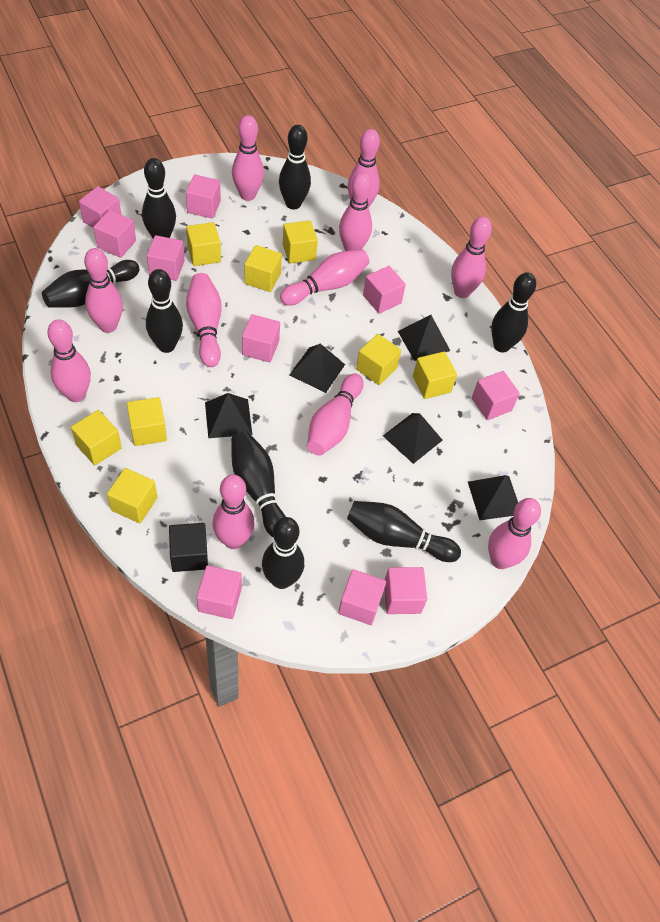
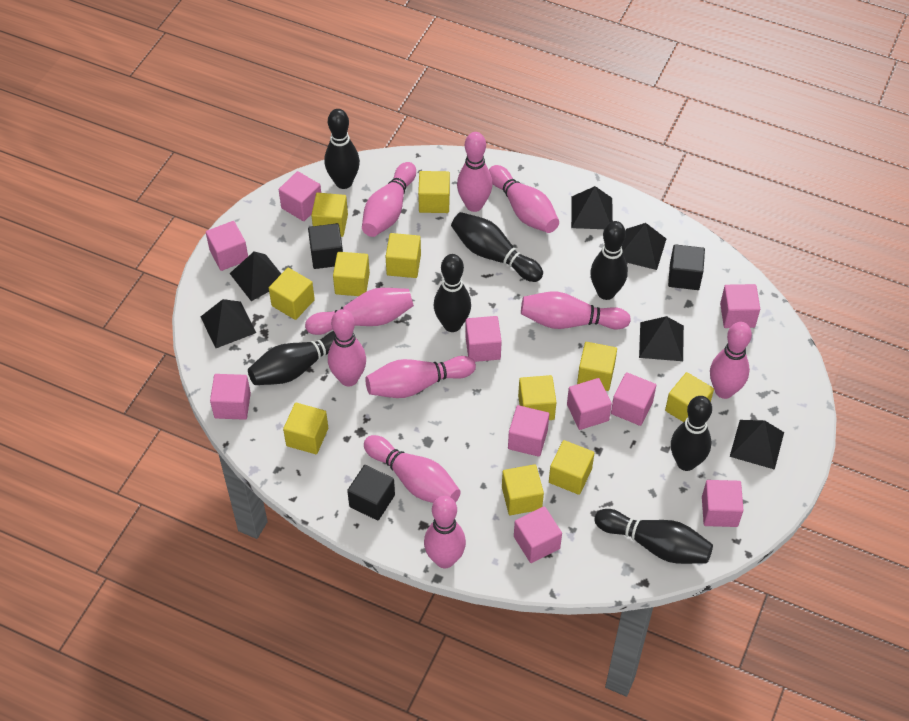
black bowling pin: 8 -> 7
black cube: 1 -> 3
black pyramid: 5 -> 6
pink bowling pin: 11 -> 10
yellow cube: 8 -> 11

